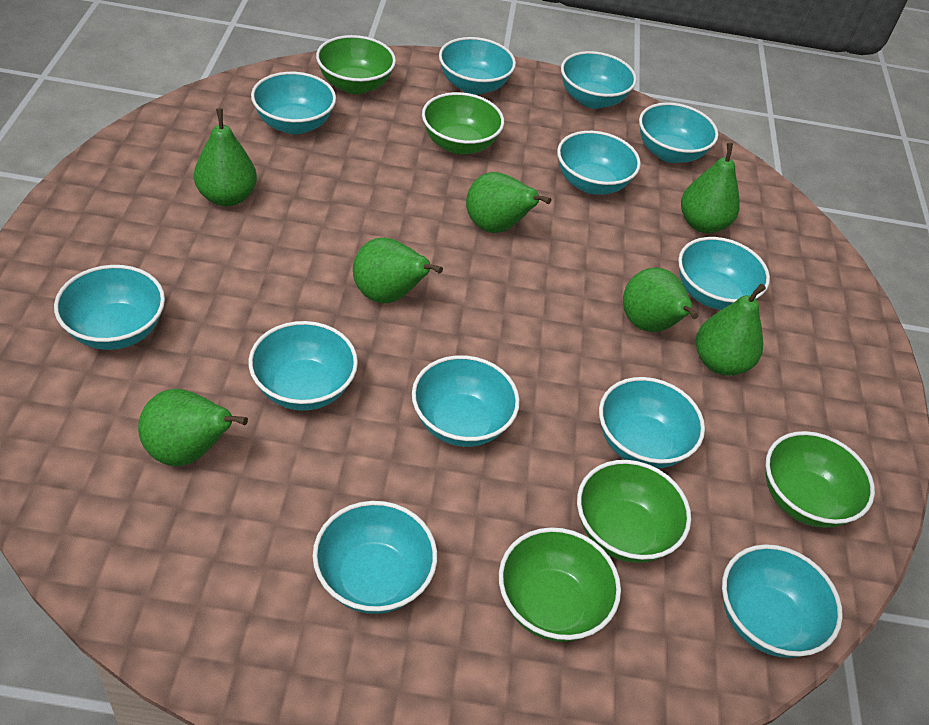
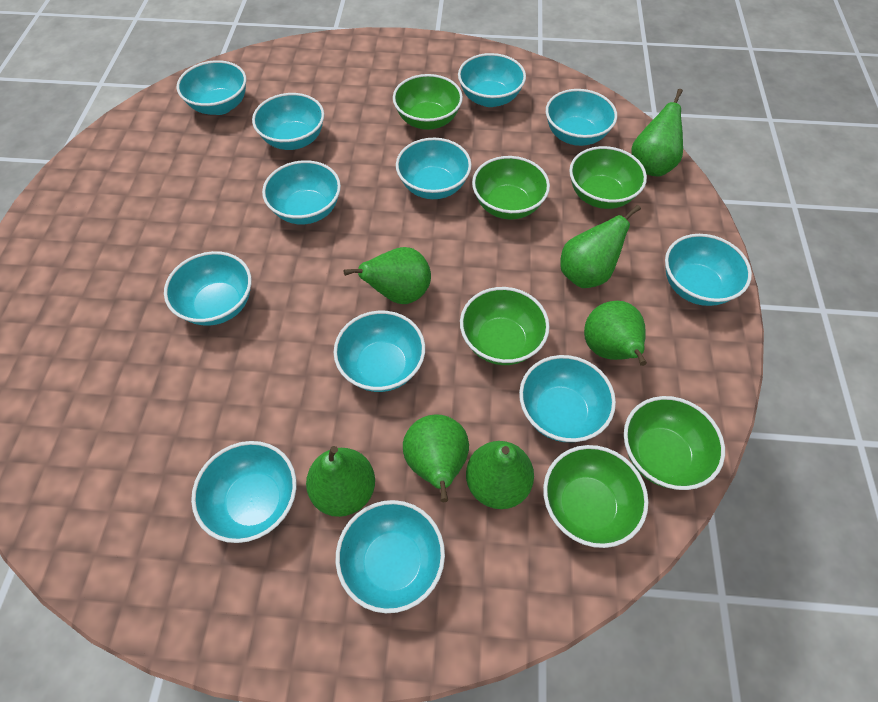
green bowl: 5 -> 6

